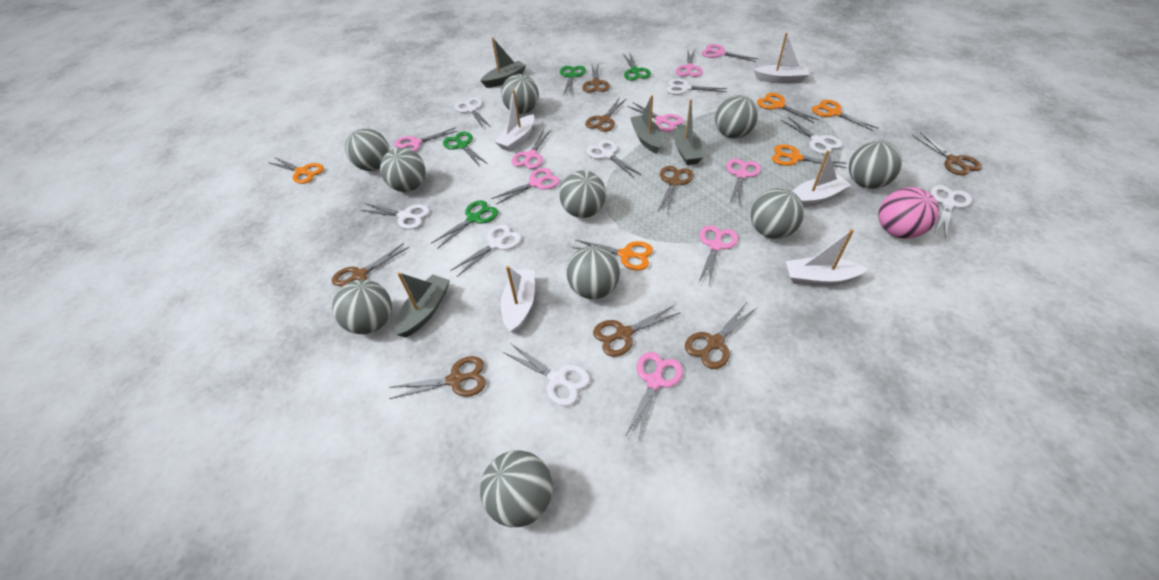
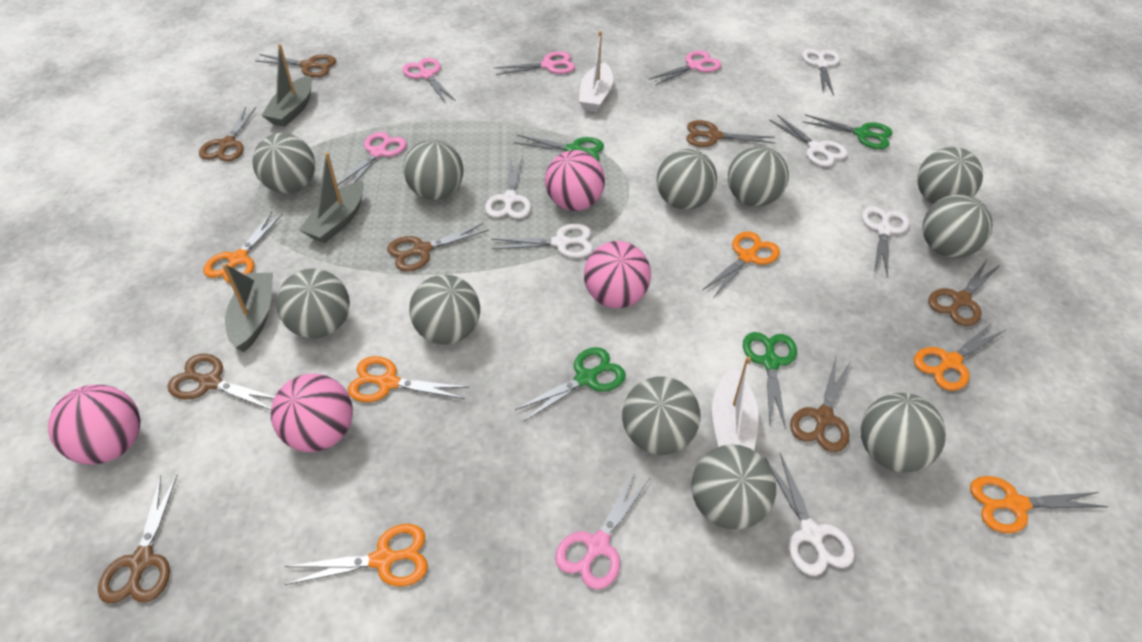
grey ball: 10 -> 11
grey boat: 4 -> 3
orange scissors: 5 -> 6
pink ball: 1 -> 4
pink scissors: 9 -> 5
white boat: 5 -> 2
white scissors: 8 -> 6

